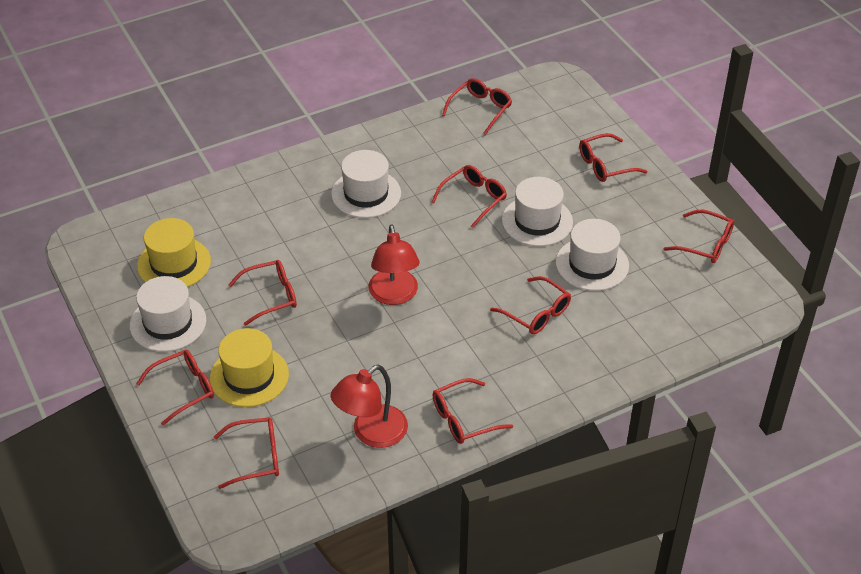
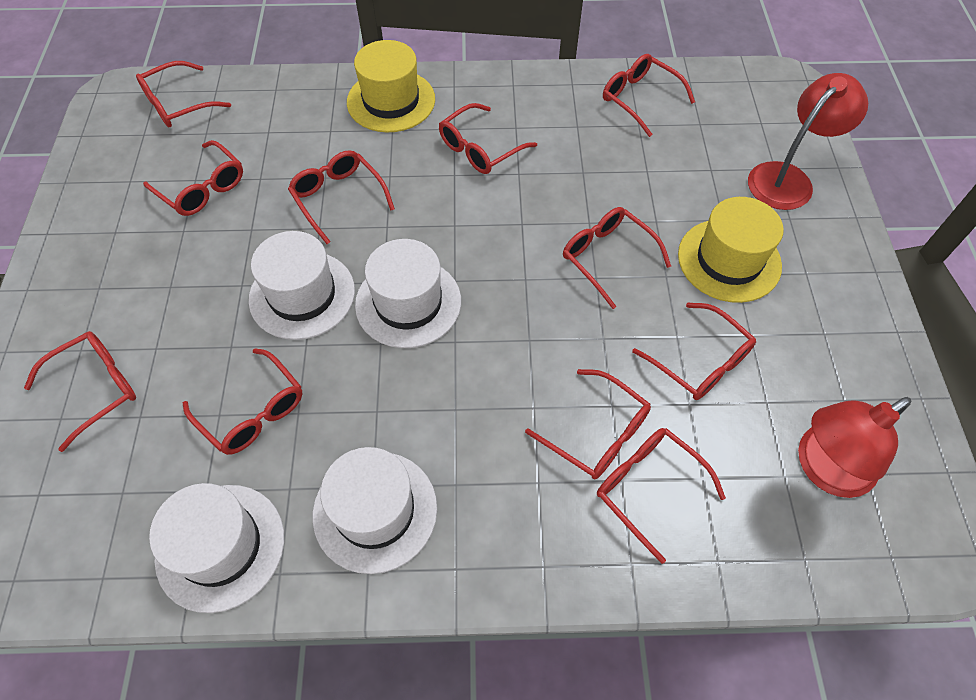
red glasses: 9 -> 11

